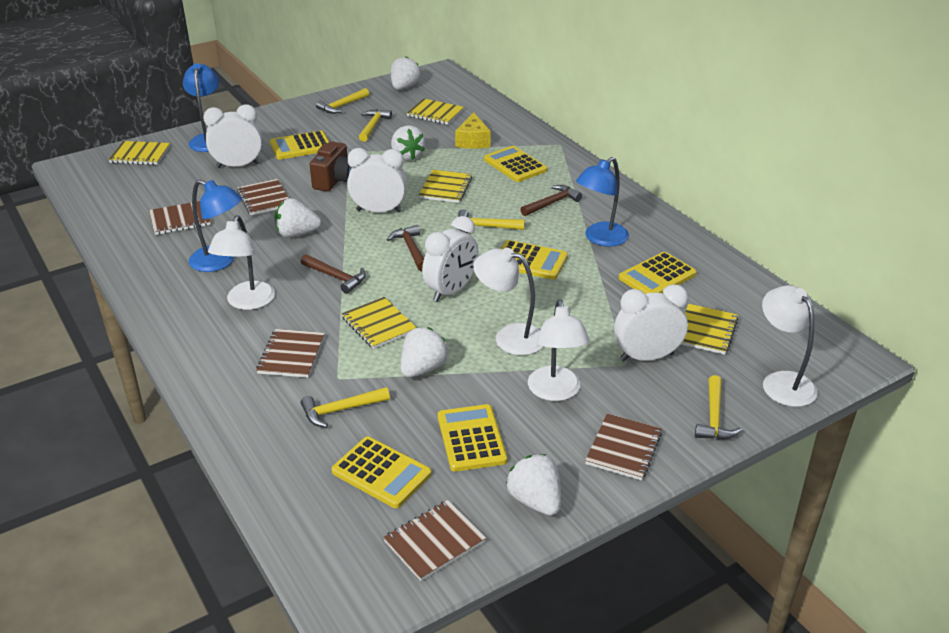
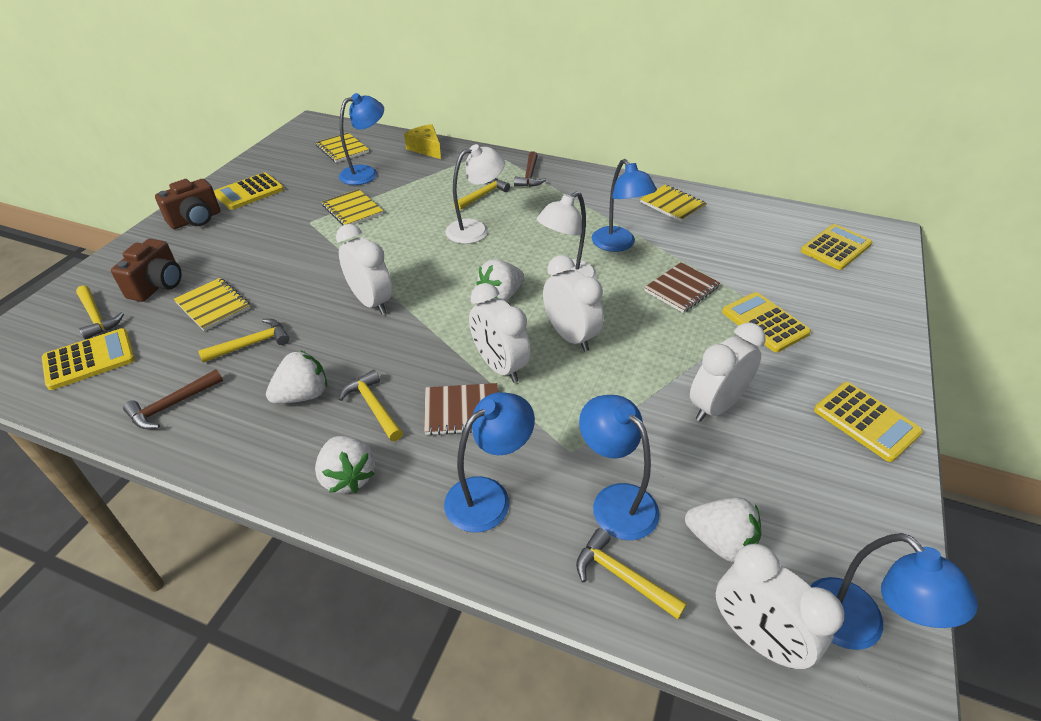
blue lamp: 3 -> 5
brown camera: 1 -> 2
brown hammer: 3 -> 2
brown notebook: 5 -> 2
white clock: 4 -> 5
white lamp: 4 -> 2
white strawberry: 5 -> 4
yellow calculator: 6 -> 5
yellow notebook: 5 -> 4

